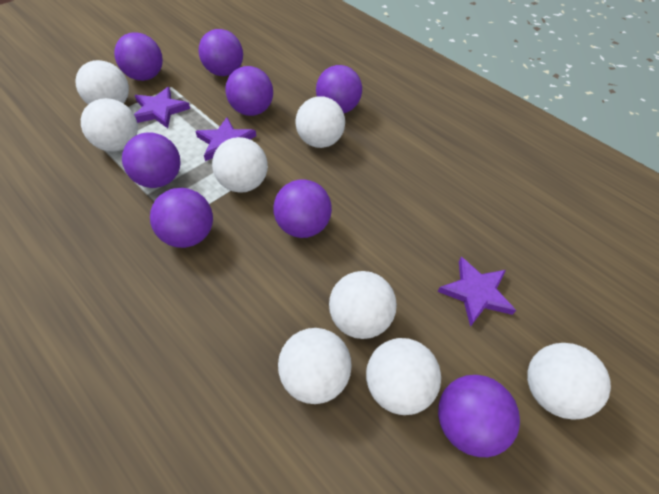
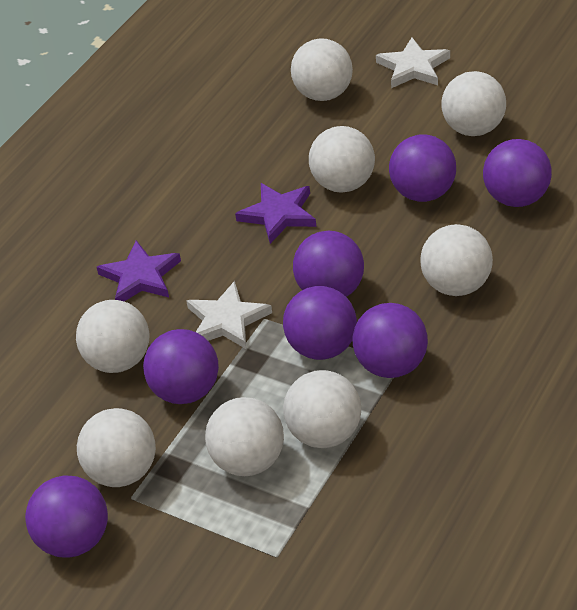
purple ball: 8 -> 7
purple star: 3 -> 2
white star: 0 -> 2

